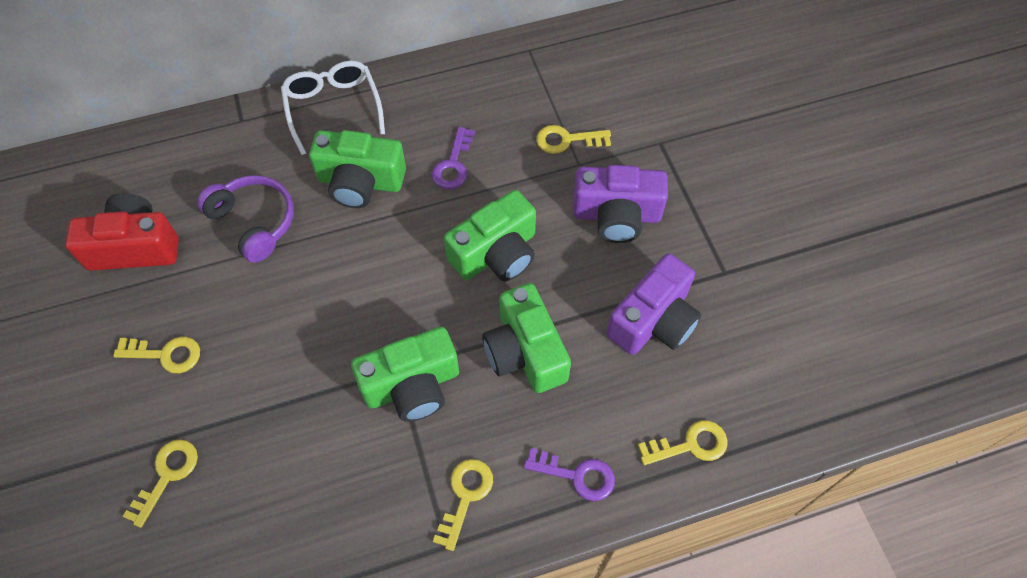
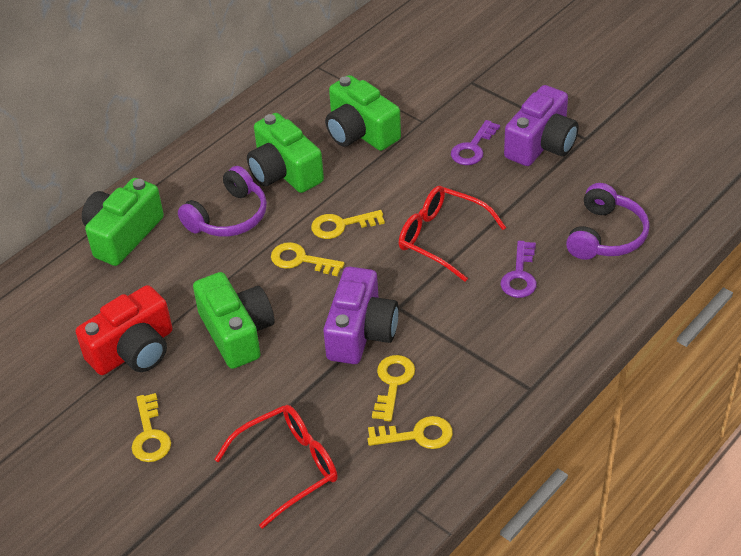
purple headphones: 1 -> 2
red glasses: 0 -> 2
white glasses: 1 -> 0

